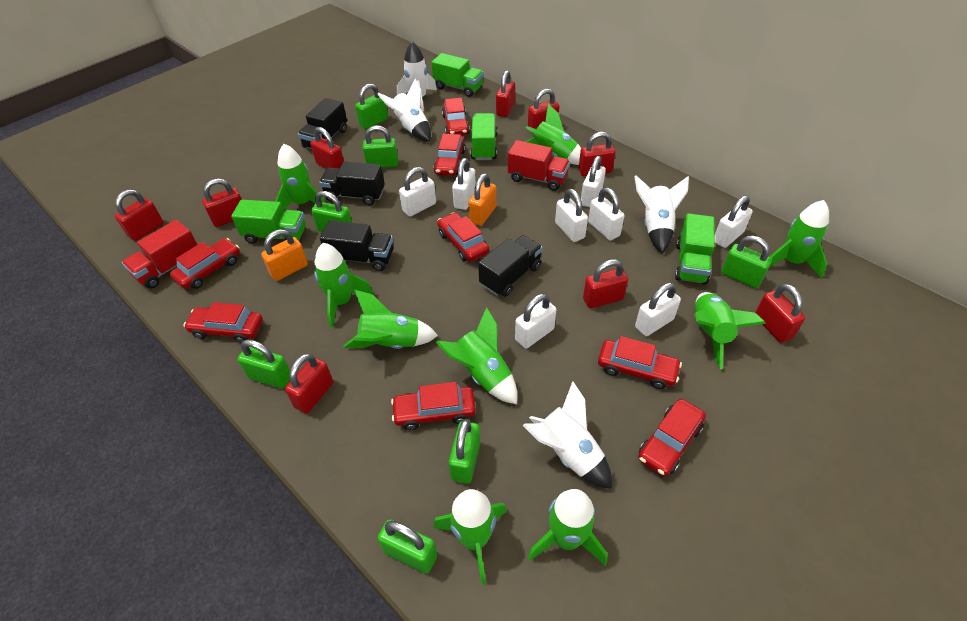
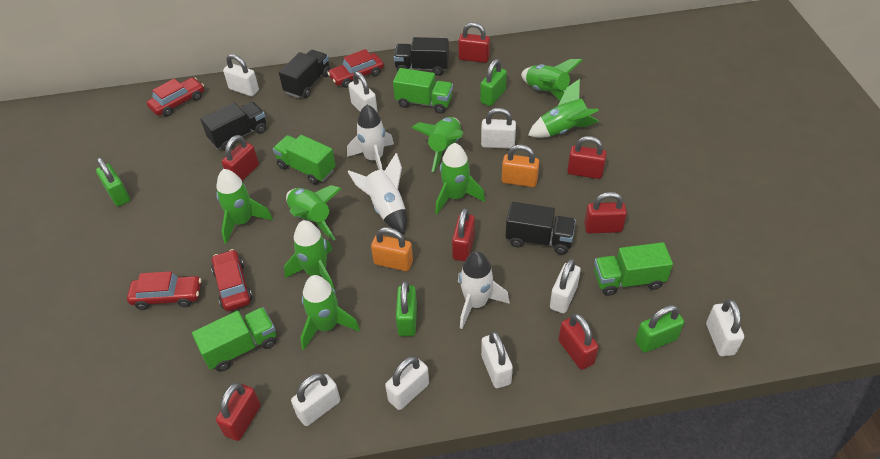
green padlock: 7 -> 4
green rocket: 9 -> 8
red car: 8 -> 4
red padlock: 9 -> 7
red truck: 2 -> 0
white rocket: 4 -> 3

